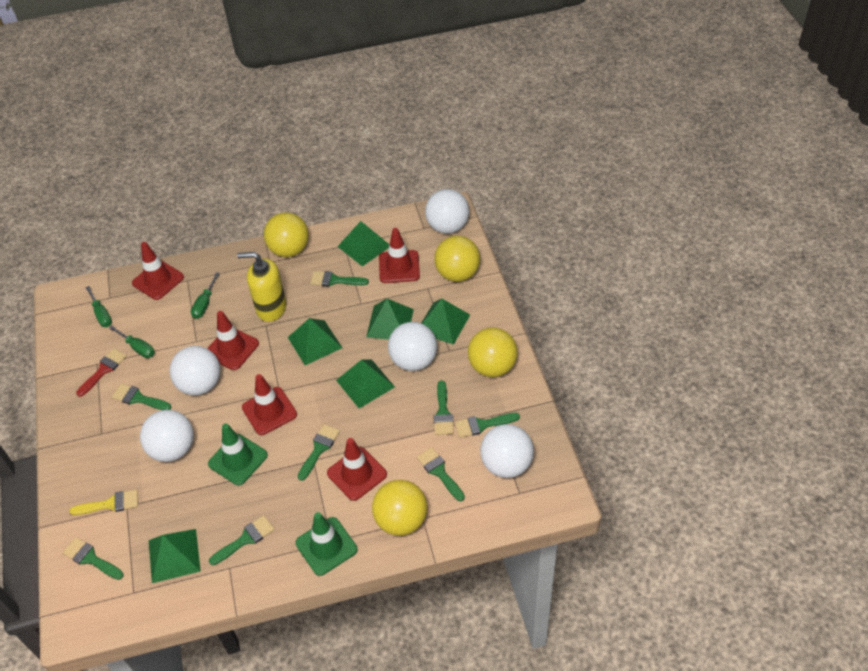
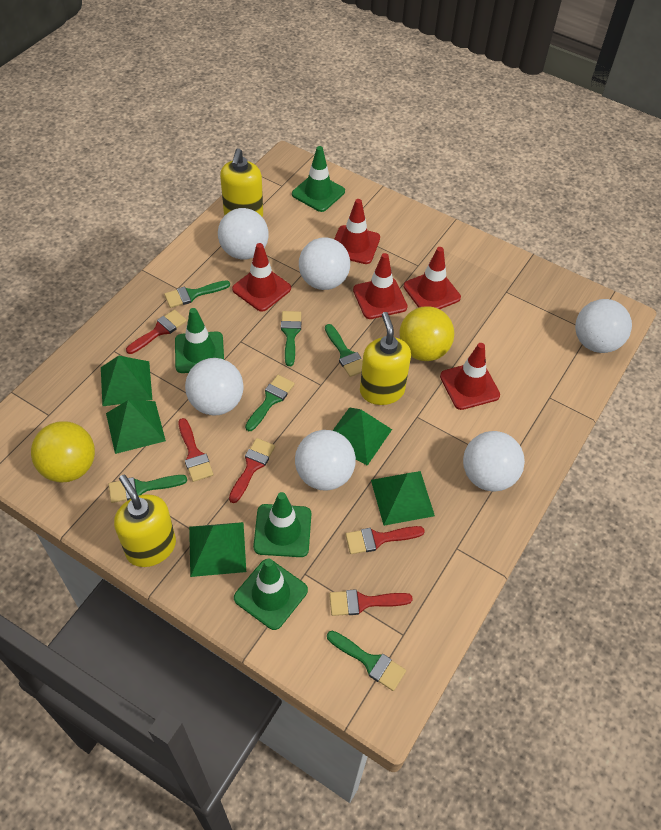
green brush: 8 -> 6
green pyramid: 6 -> 5
green screwdriver: 3 -> 0
green traffic cone: 2 -> 4
red brush: 1 -> 5
white ball: 5 -> 6
yellow ball: 4 -> 2
yellow brush: 1 -> 0
yellow soap dispenser: 1 -> 3

